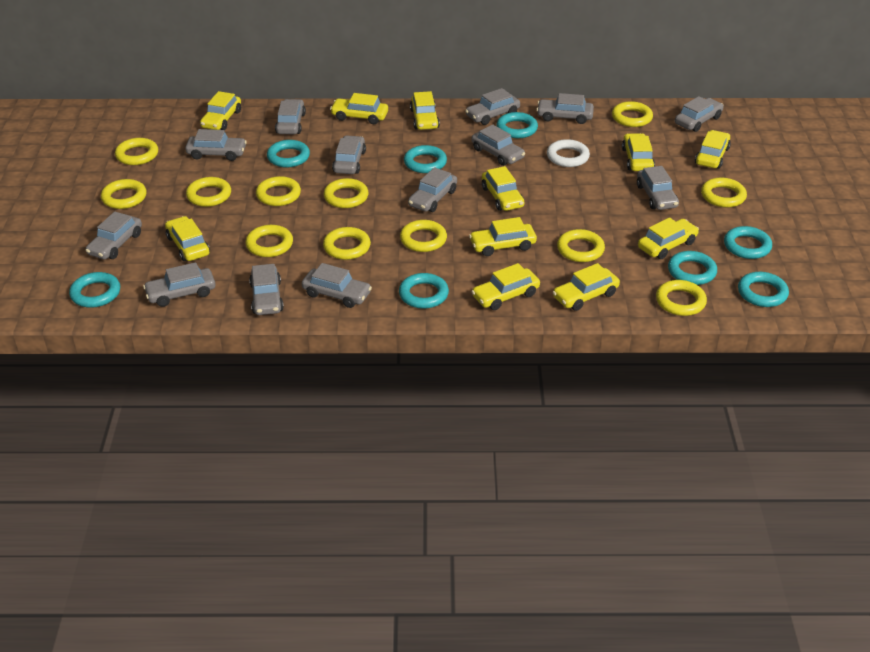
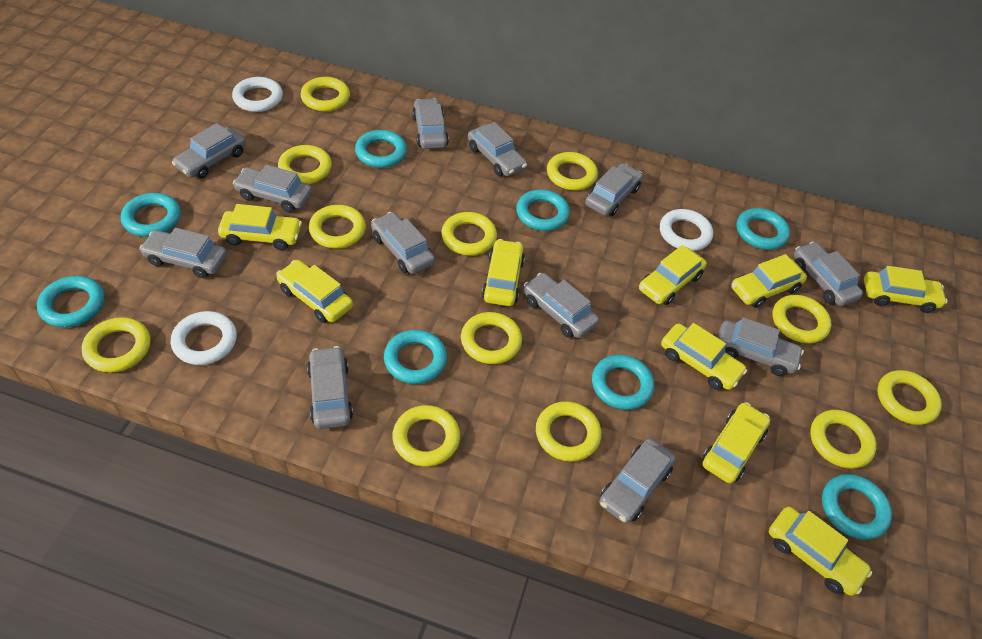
grey car: 13 -> 12
white ring: 1 -> 3
yellow car: 11 -> 9

